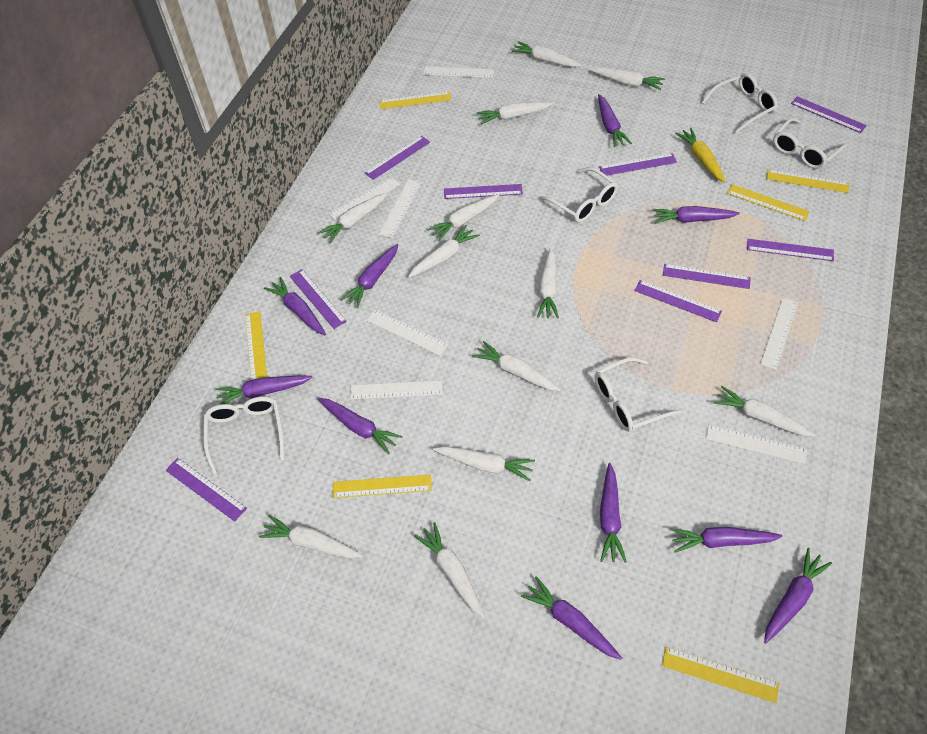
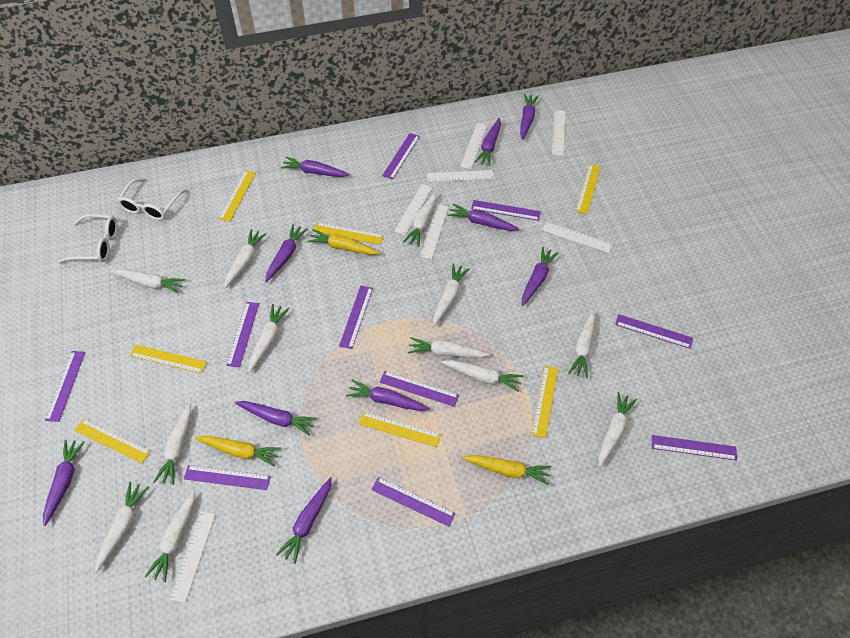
purple ruler: 9 -> 10
white glasses: 5 -> 2
yellow carrot: 1 -> 3
yellow ruler: 6 -> 7

